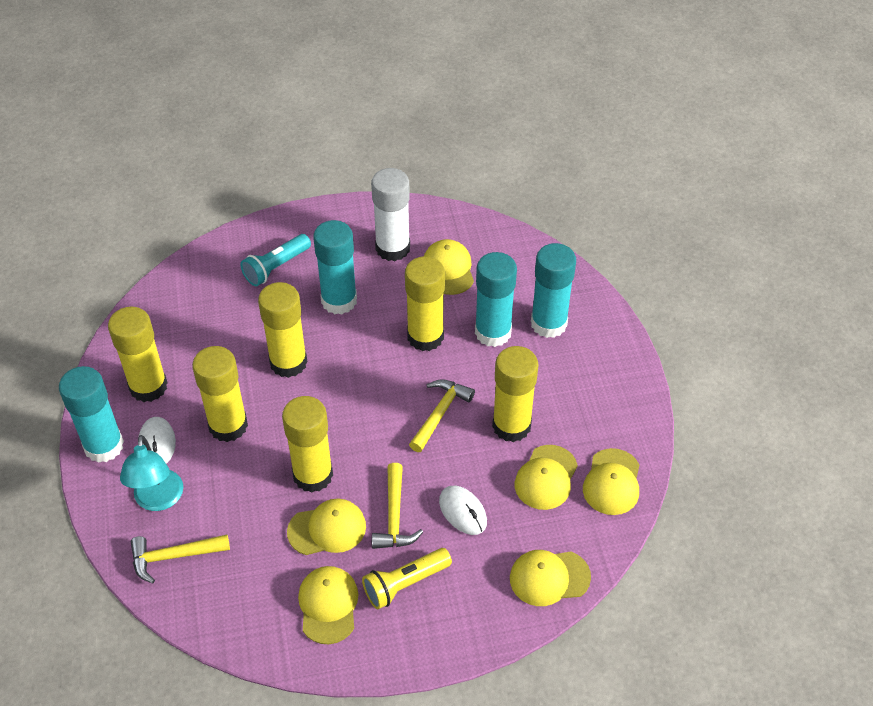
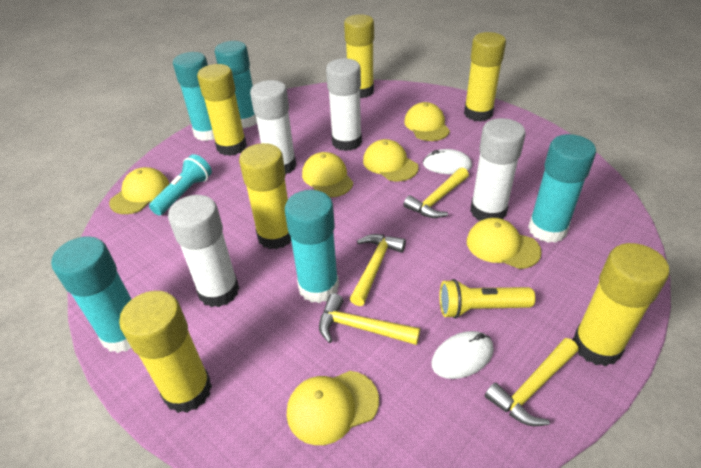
turquoise glue stick: 4 -> 5
turquoise lamp: 1 -> 0
white glue stick: 1 -> 4
yellow hammer: 3 -> 4

